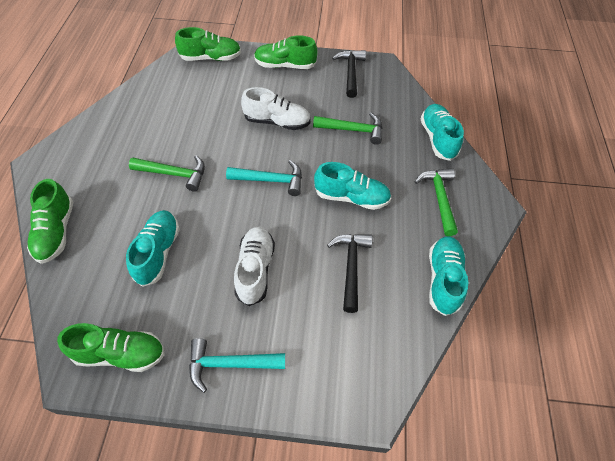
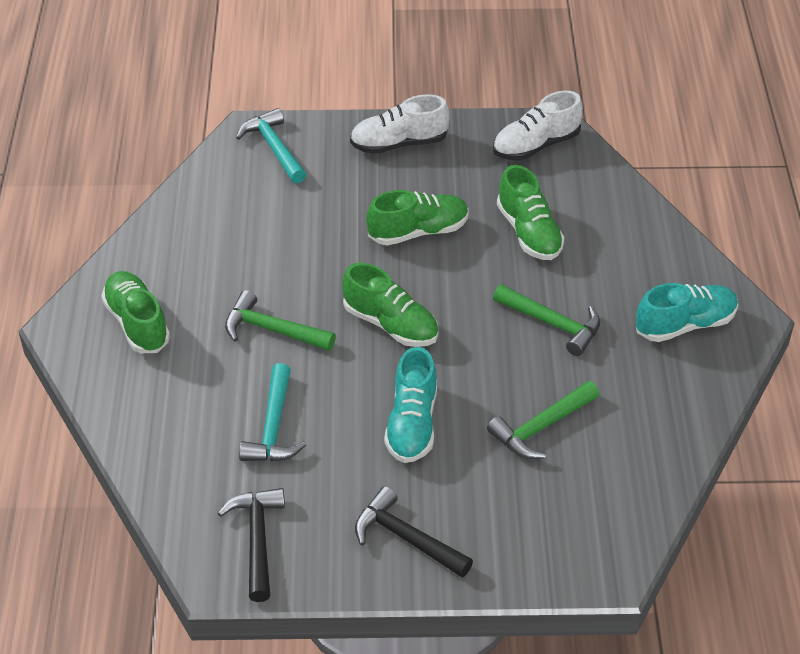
turquoise shoe: 4 -> 2

